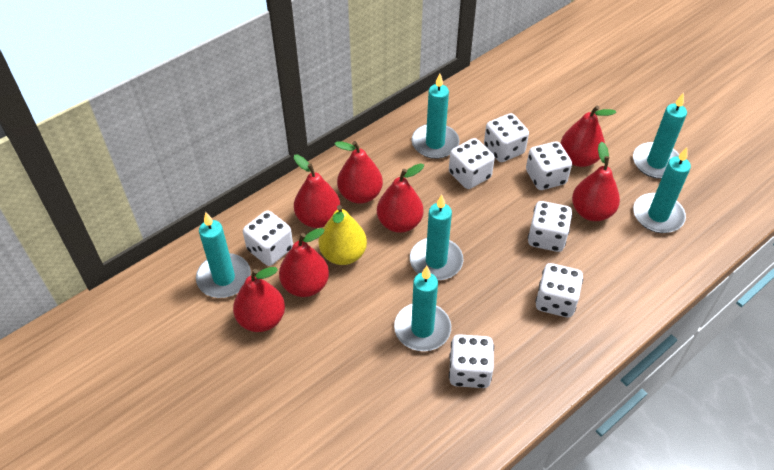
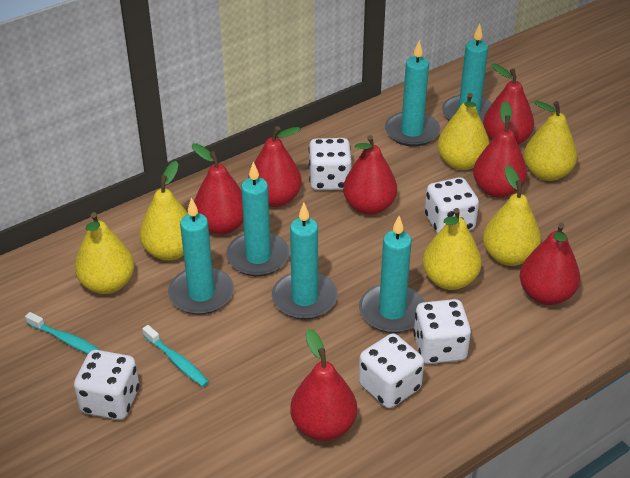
turquoise toothbrush: 0 -> 2
white dice: 7 -> 5
yellow pear: 1 -> 6

